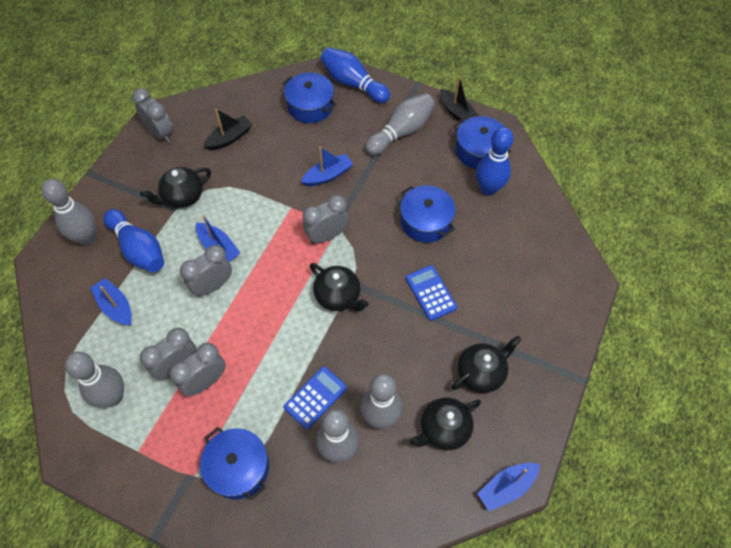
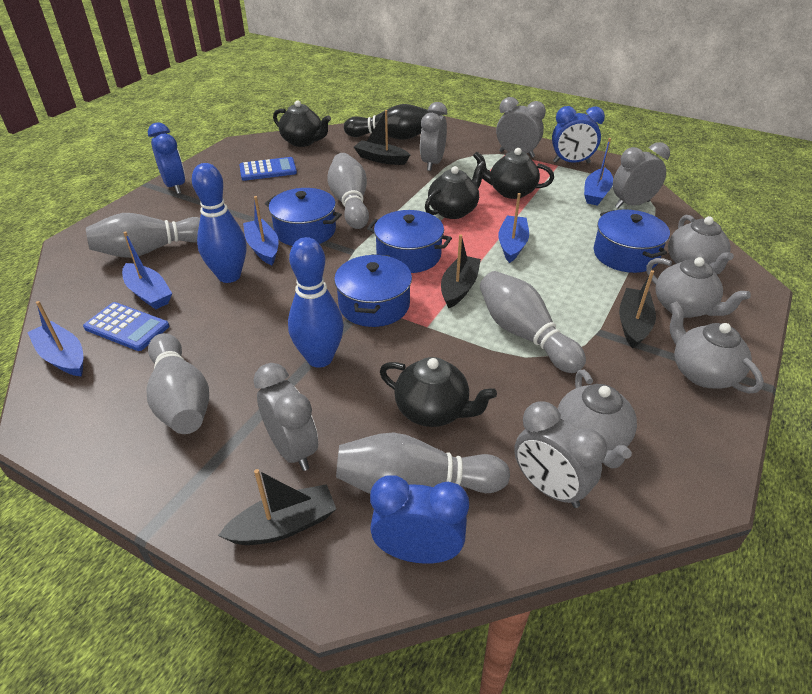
black boat: 2 -> 4
black bowling pin: 0 -> 1
blue boat: 4 -> 5
blue bowling pin: 3 -> 2
blue clock: 0 -> 3
grey teapot: 0 -> 4

